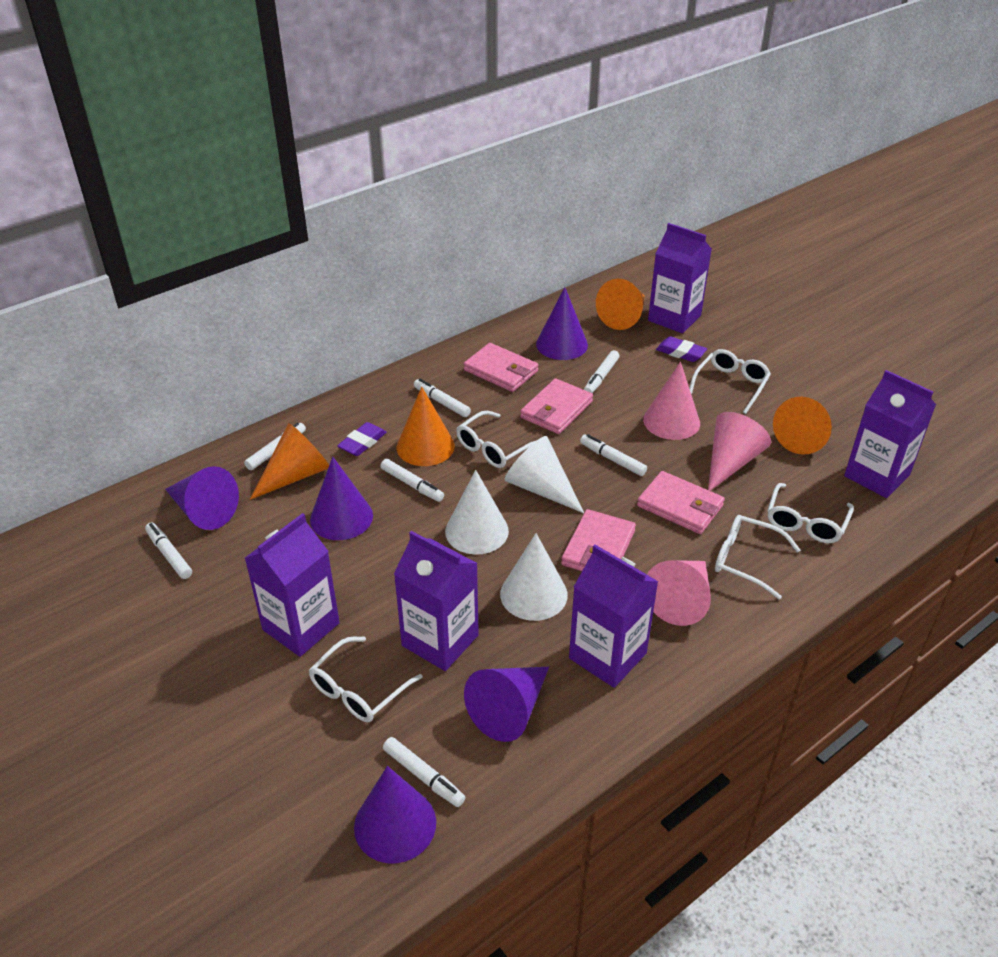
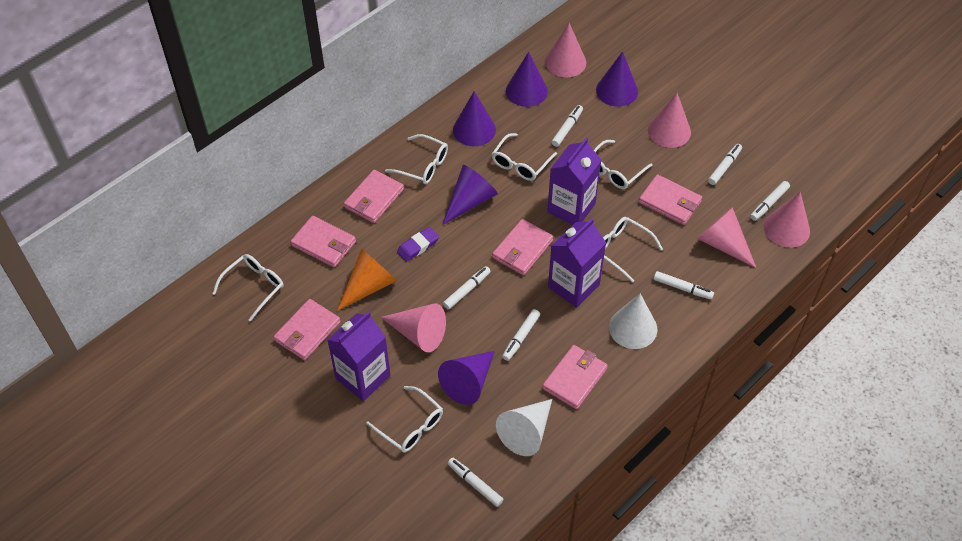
orange cone: 4 -> 1
pink cone: 3 -> 5
pink wallet: 4 -> 6
purple carton: 5 -> 3
purple eraser: 2 -> 1
white cone: 3 -> 2
white glasses: 5 -> 6

